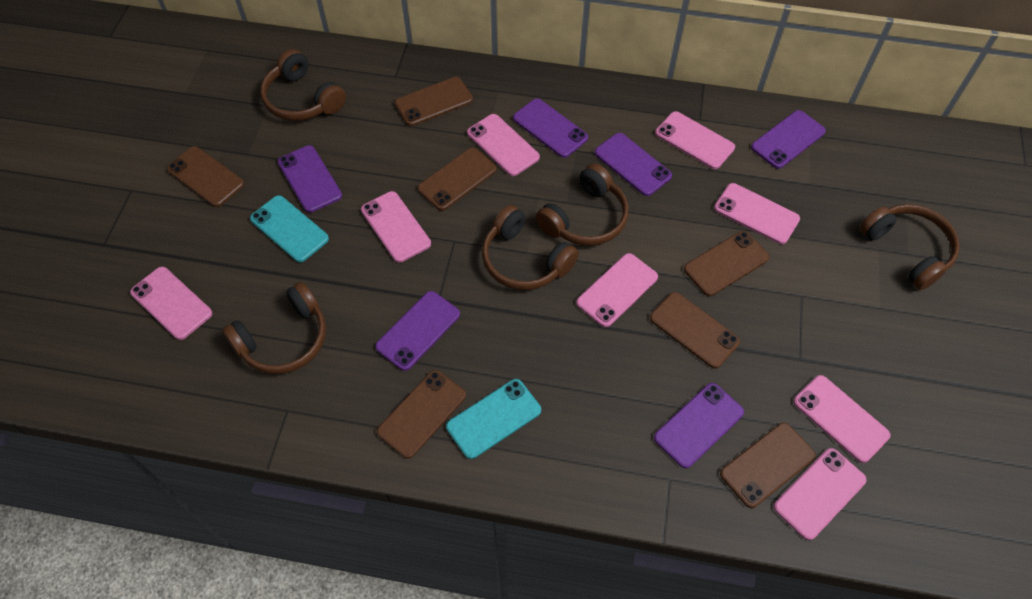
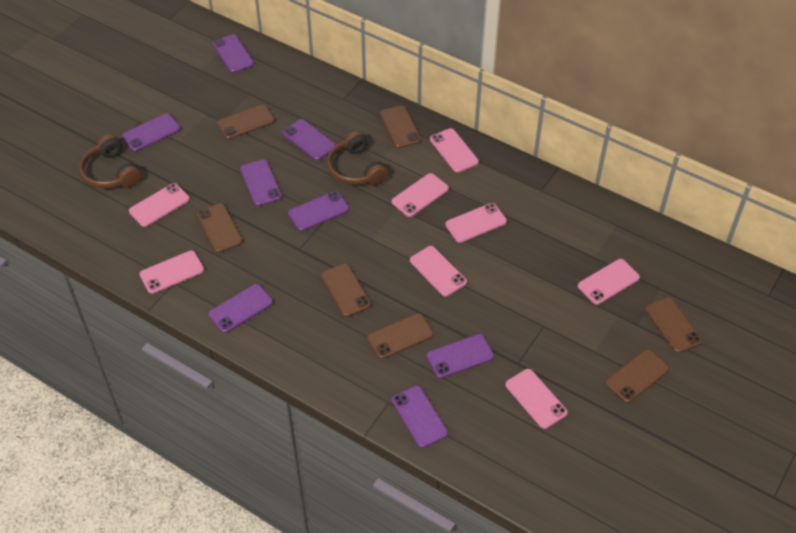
brown headphones: 5 -> 2
purple phone: 6 -> 8
turquoise phone: 2 -> 0

